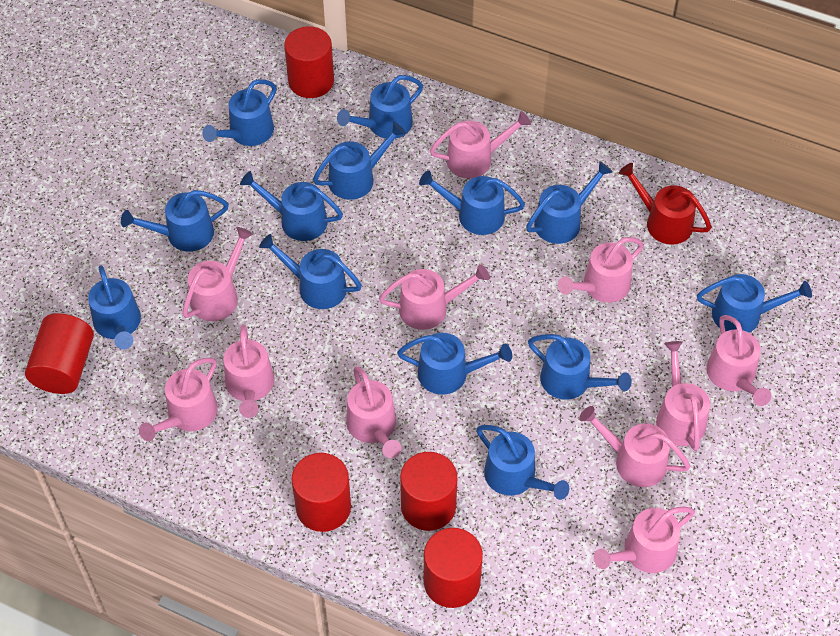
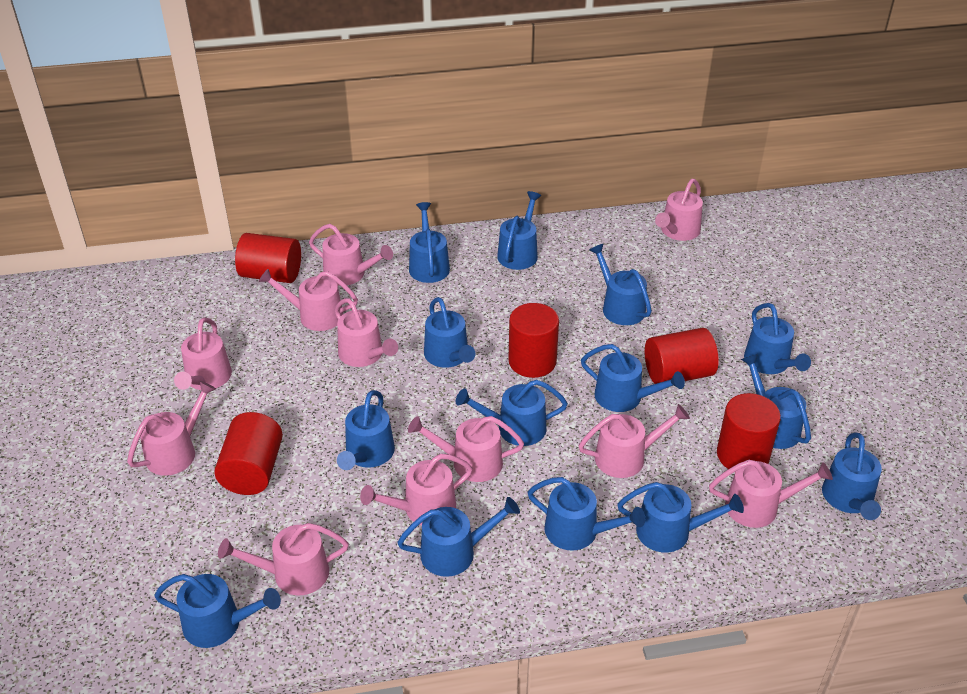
blue watering can: 13 -> 14
red watering can: 1 -> 0

